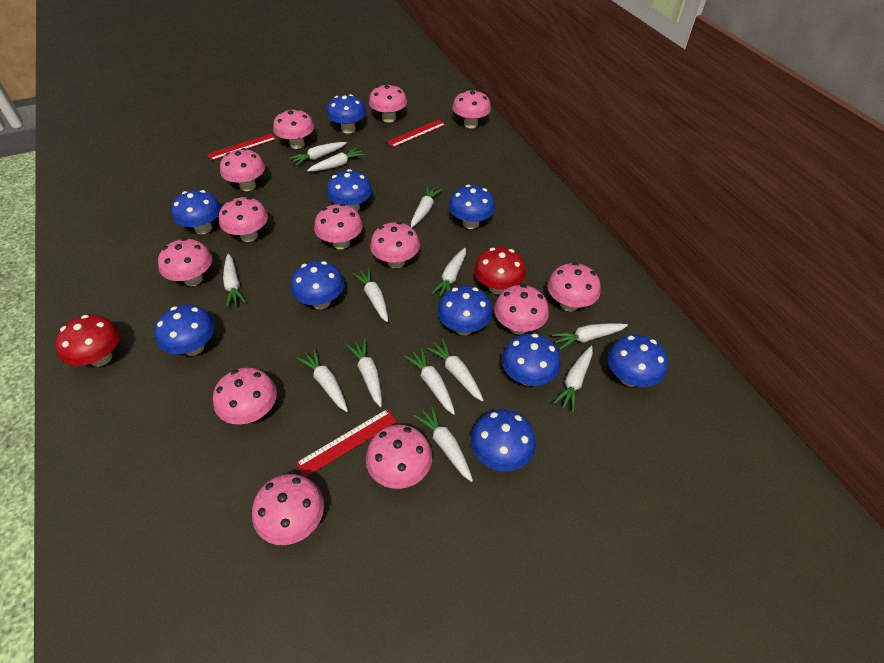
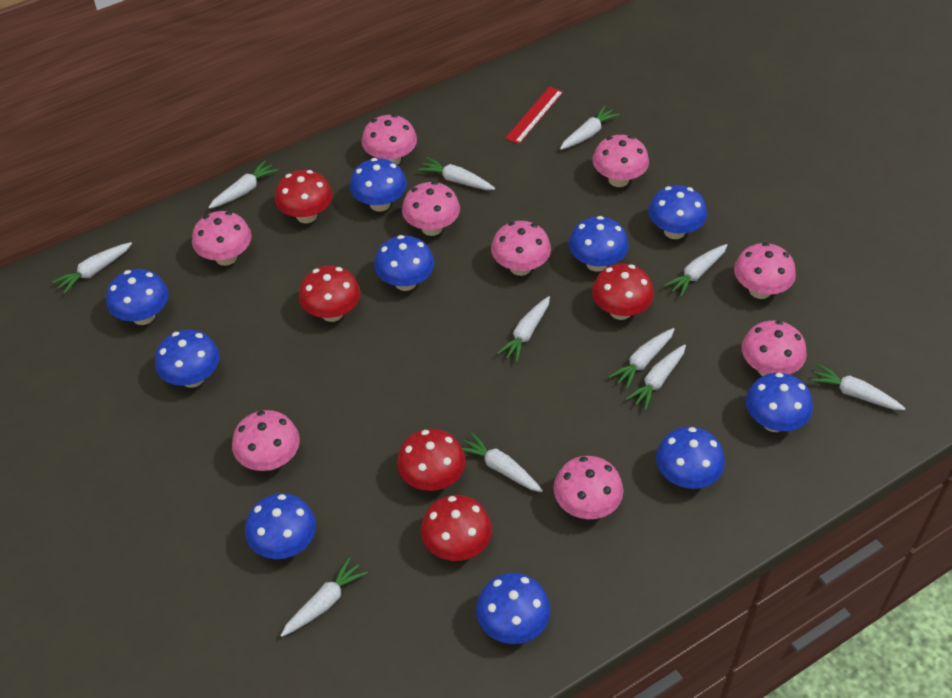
pink mushroom: 13 -> 9
red mushroom: 2 -> 5
red ruler: 3 -> 1
white carrot: 13 -> 11

